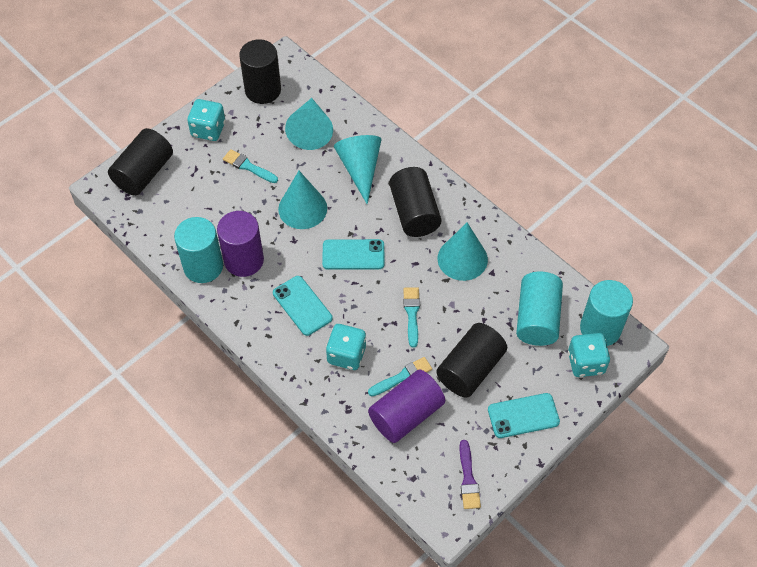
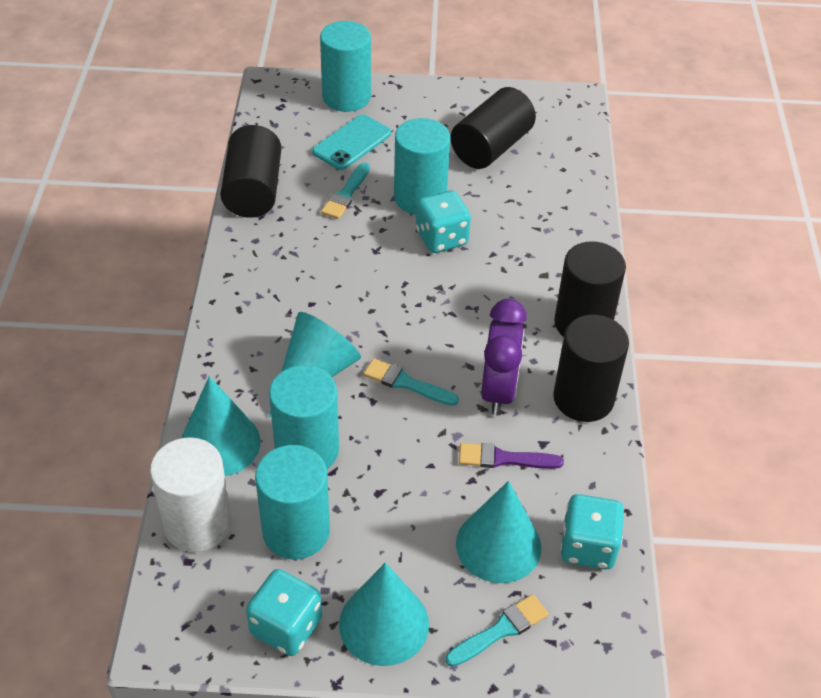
purple clock: 0 -> 1
purple cylinder: 2 -> 0
turquoise cylinder: 3 -> 4
turquoise phone: 3 -> 1
white cylinder: 0 -> 1

